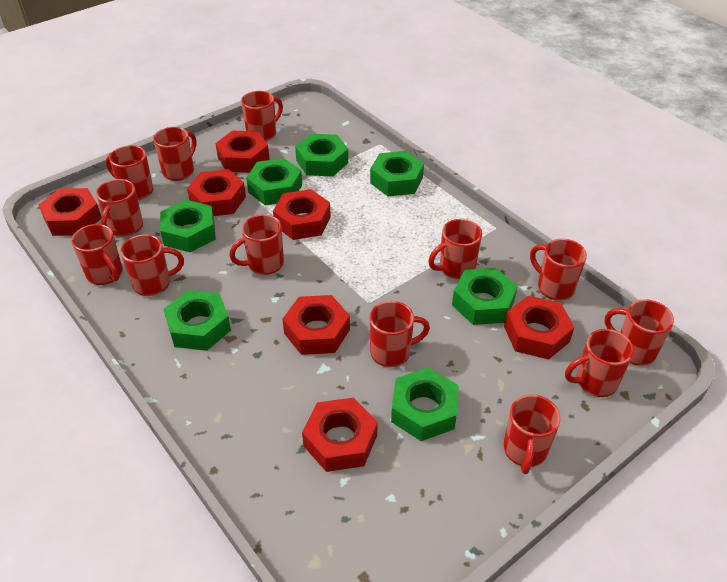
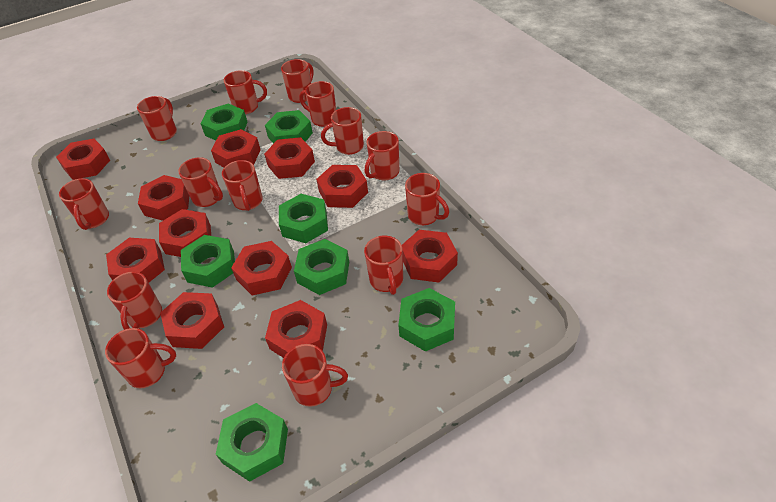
red mug: 13 -> 14
red nut: 7 -> 11

